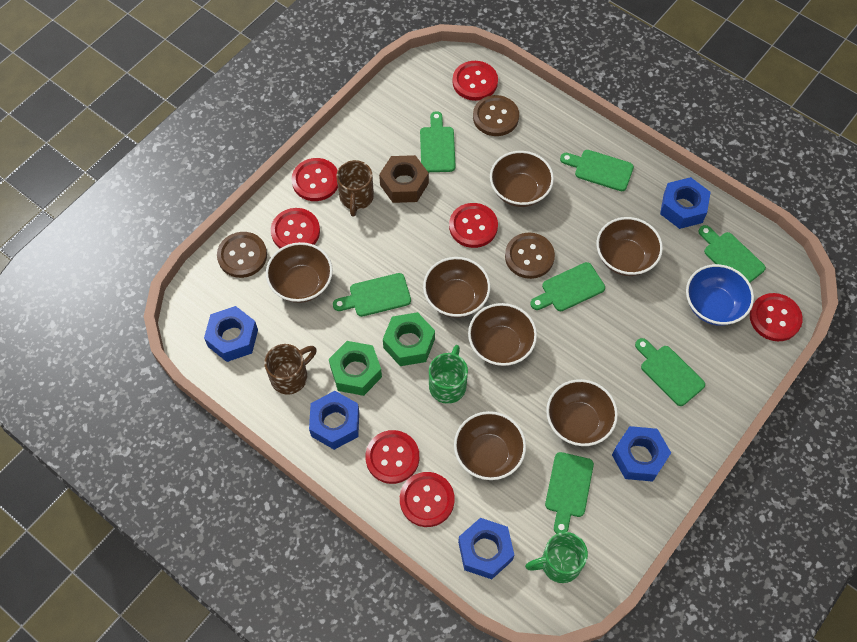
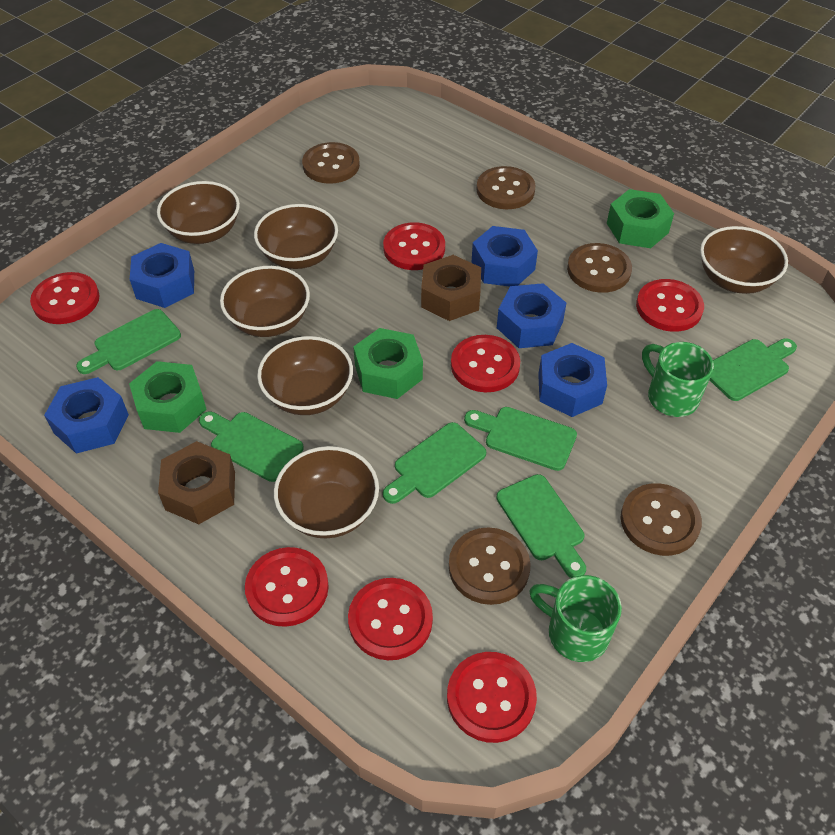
blue bowl: 1 -> 0
brown bowl: 7 -> 6
brown button: 3 -> 5
brown mug: 2 -> 0
brown nut: 1 -> 2
green cutting board: 7 -> 6
green nut: 2 -> 3

